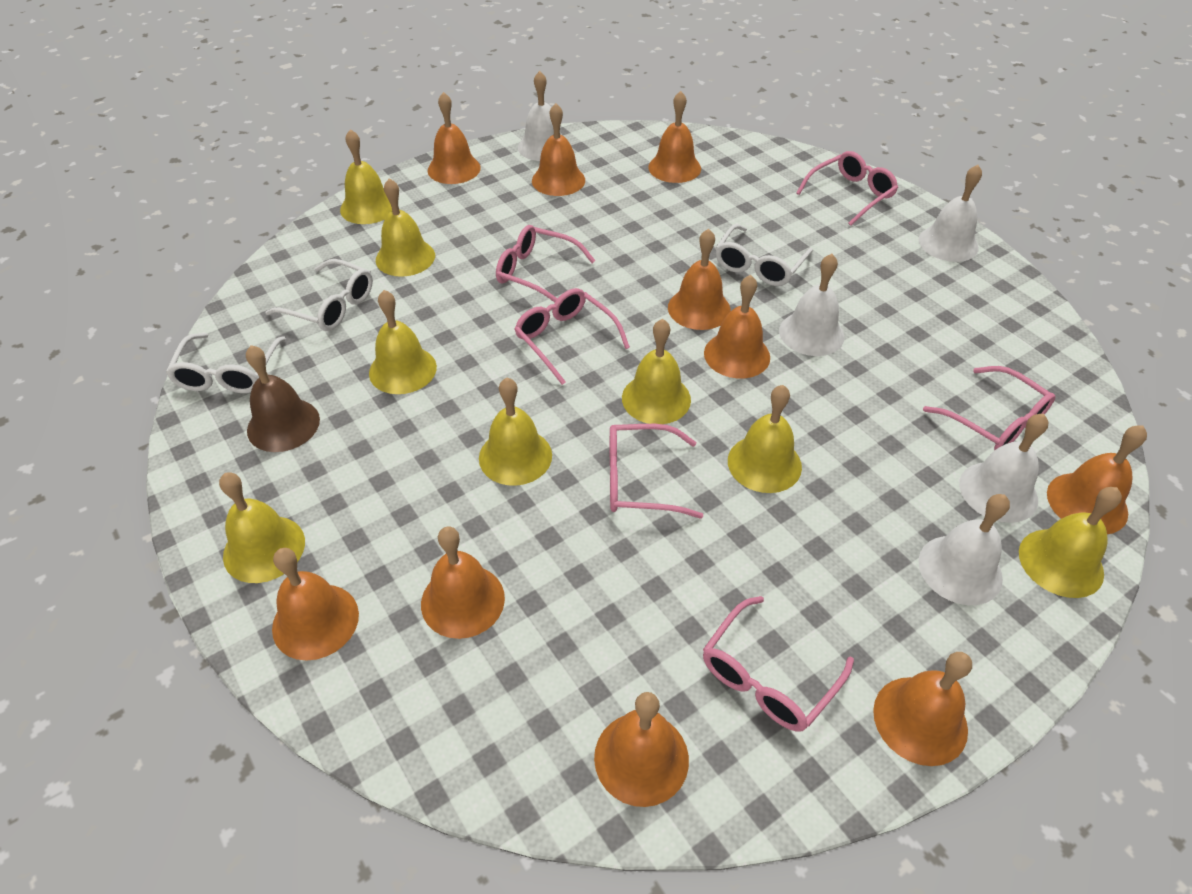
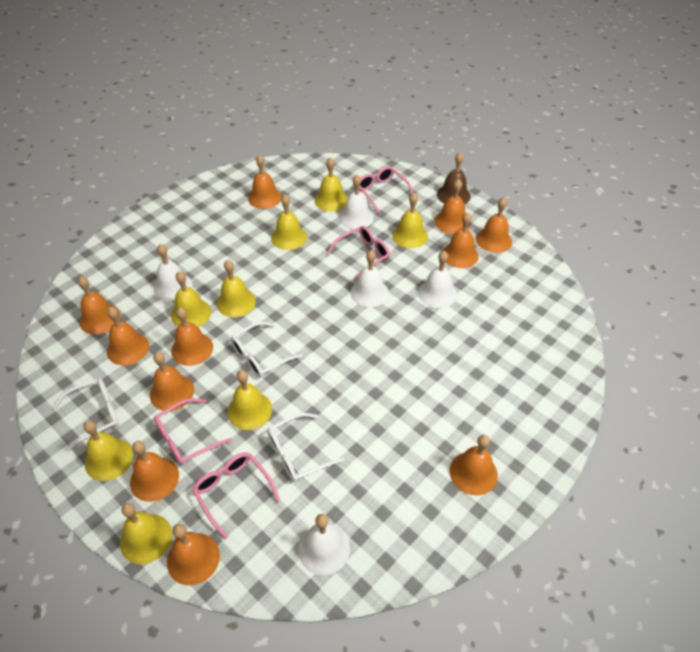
orange bell: 10 -> 11
pink glasses: 6 -> 4

